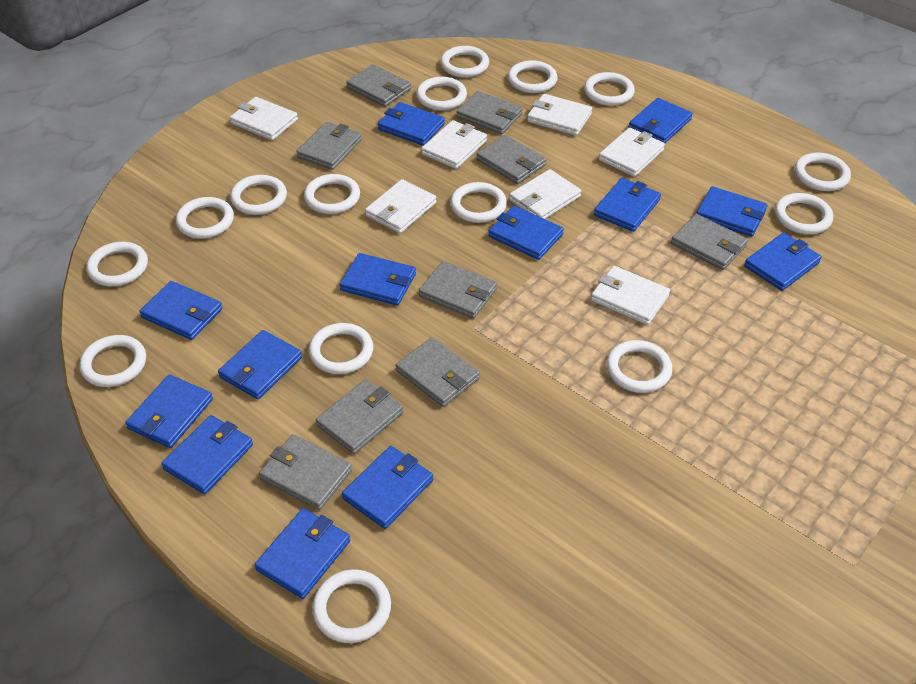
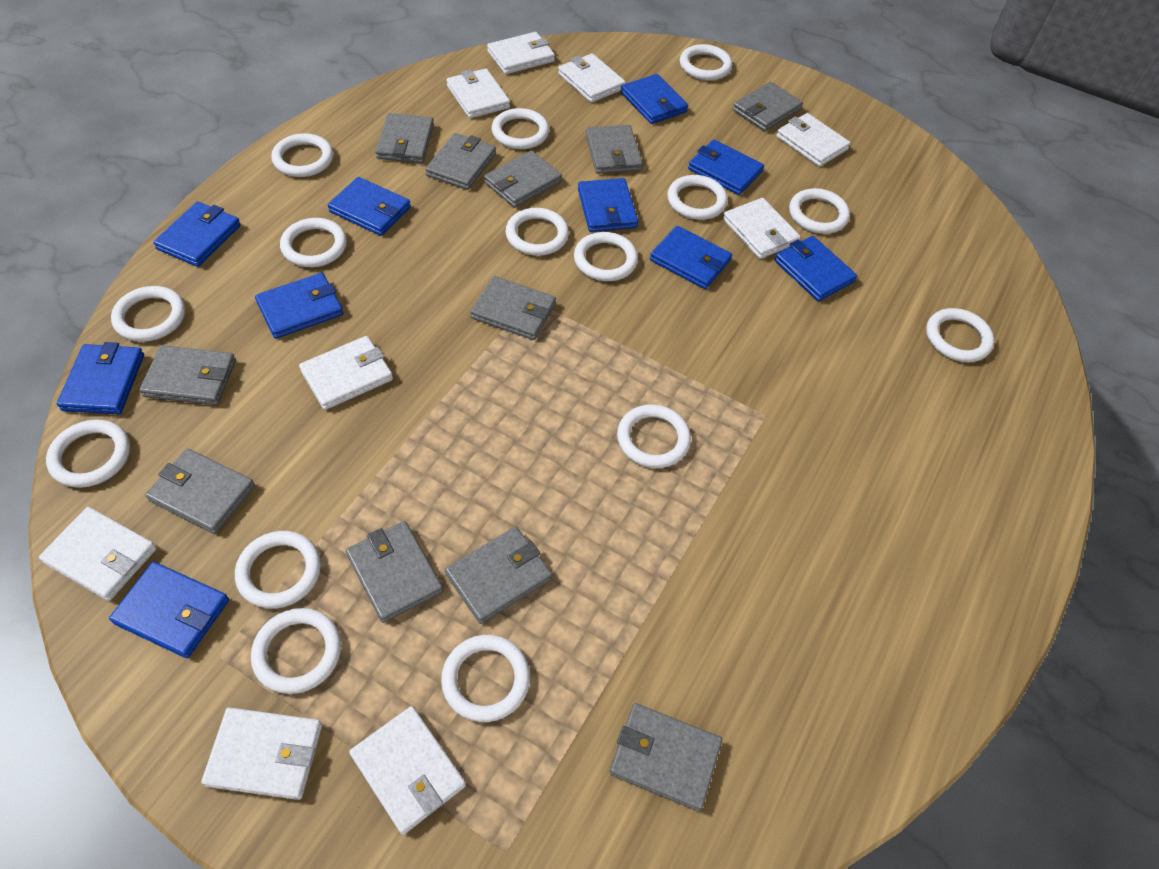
blue wallet: 13 -> 10
grey wallet: 9 -> 11
white wallet: 7 -> 9

